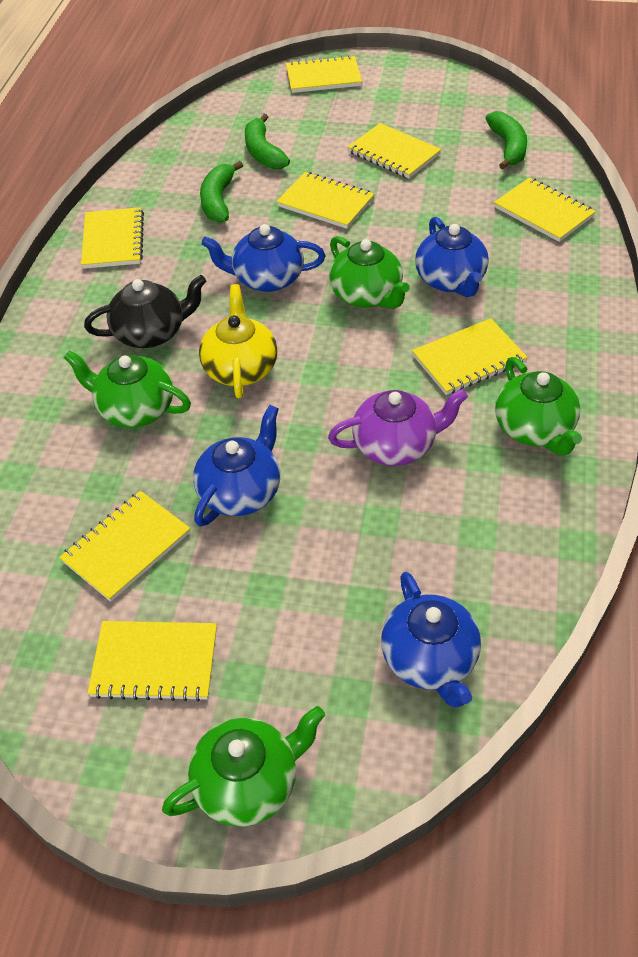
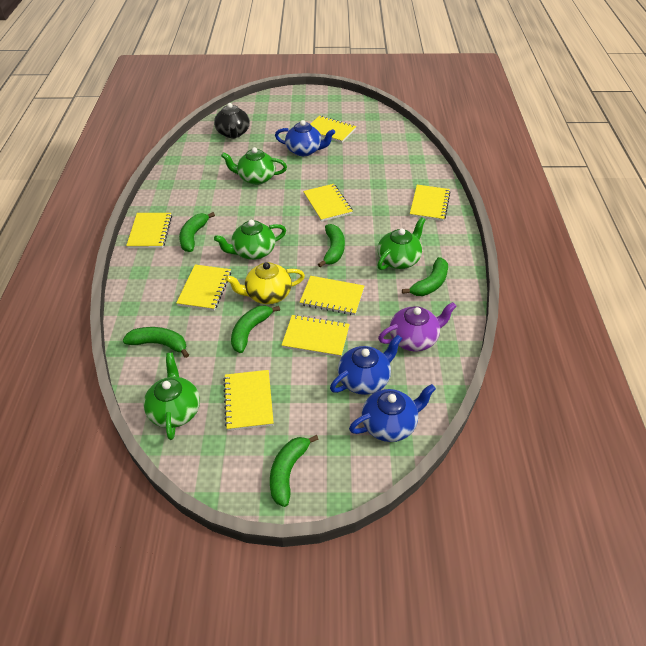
blue teapot: 4 -> 3
green banana: 3 -> 6

